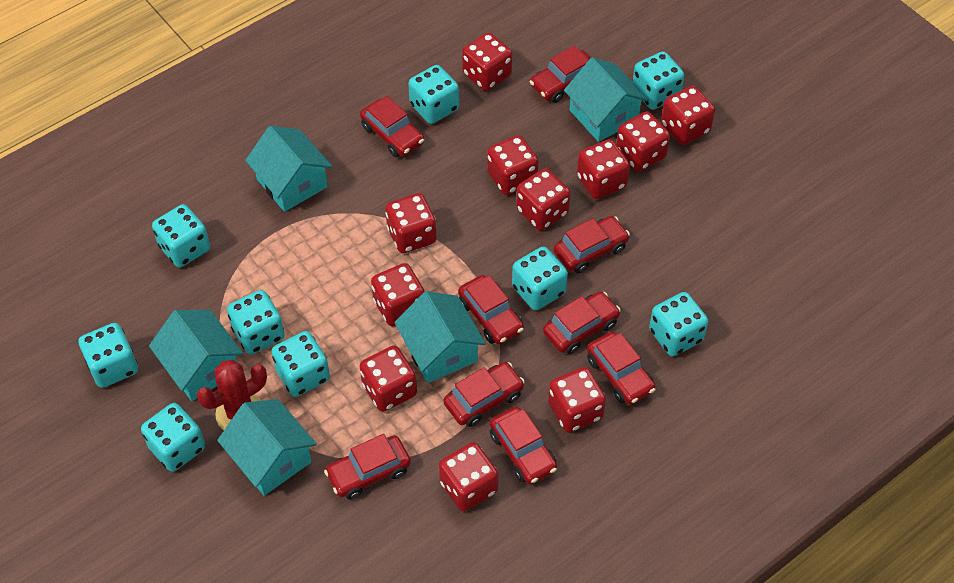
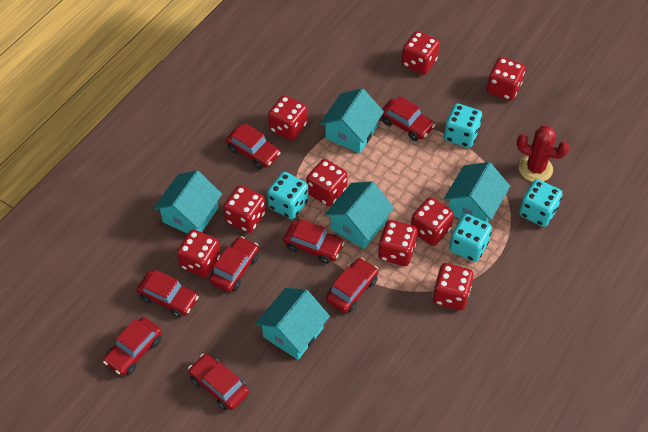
red car: 9 -> 8
red dice: 11 -> 9
turquoise dice: 9 -> 4

